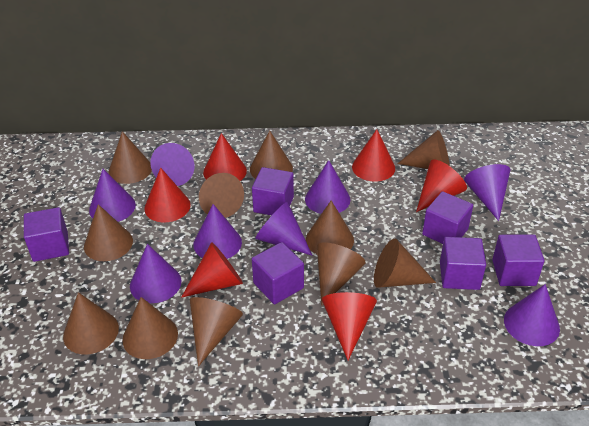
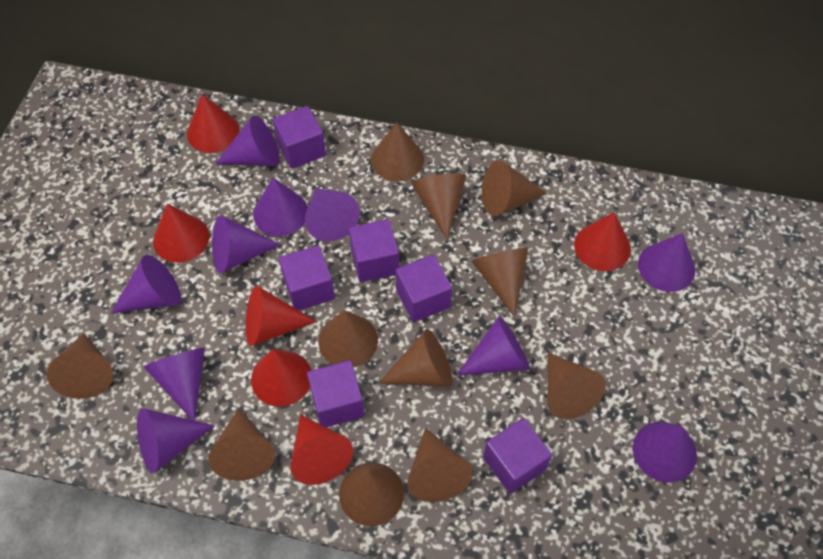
purple cone: 8 -> 10

